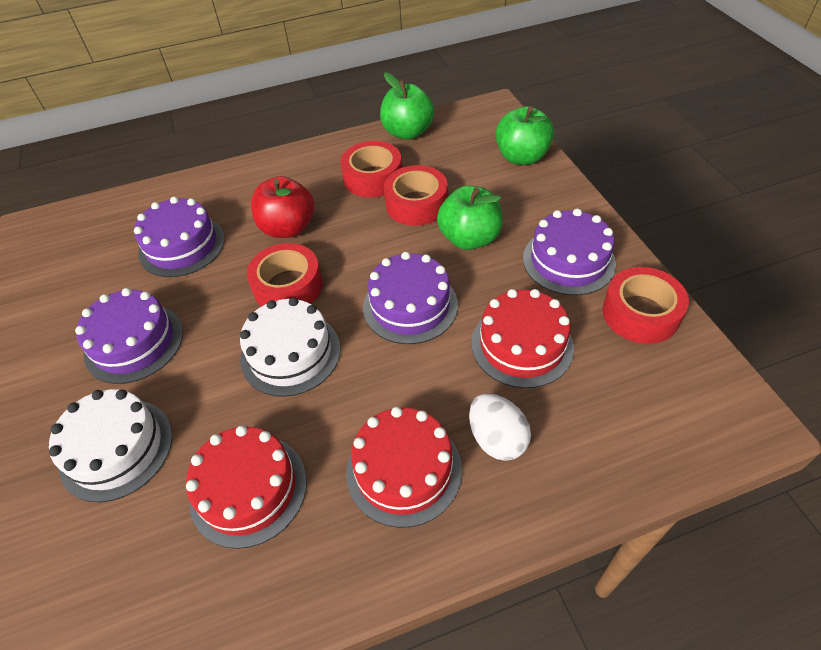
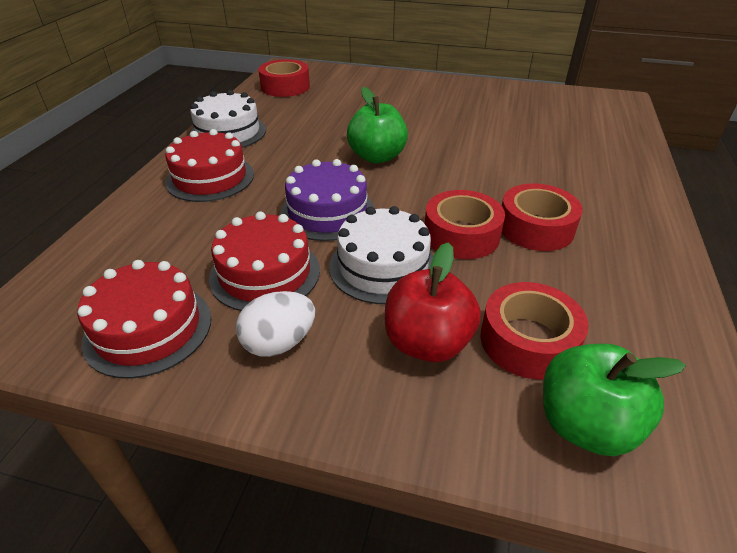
green apple: 3 -> 2
purple cake: 4 -> 1

